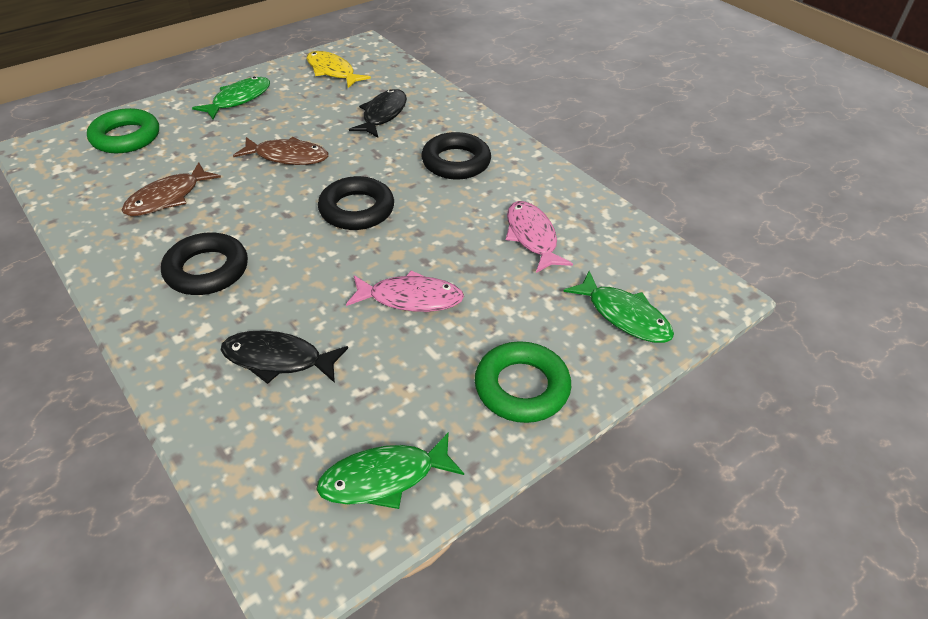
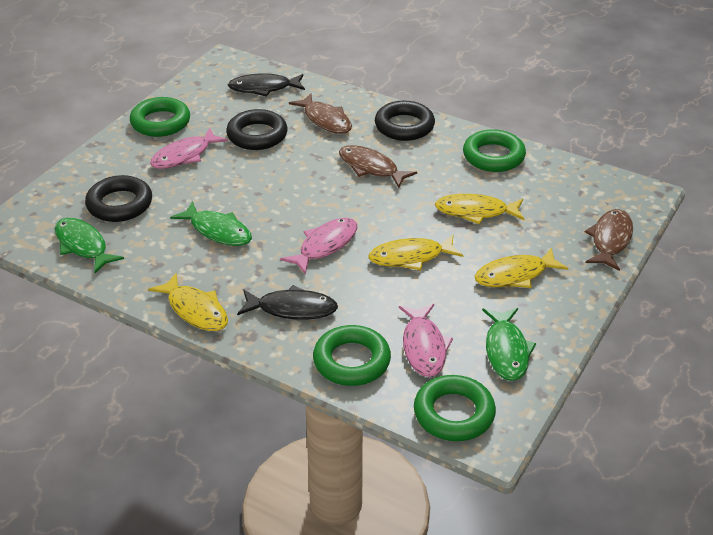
brown fish: 2 -> 3
green ring: 2 -> 4
pink fish: 2 -> 3
yellow fish: 1 -> 4

